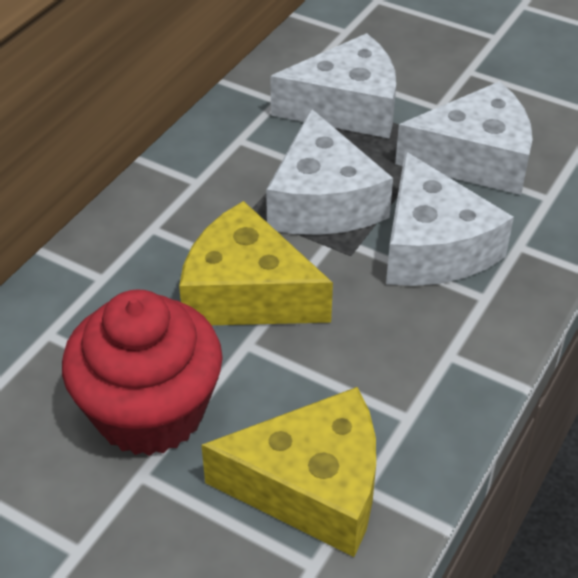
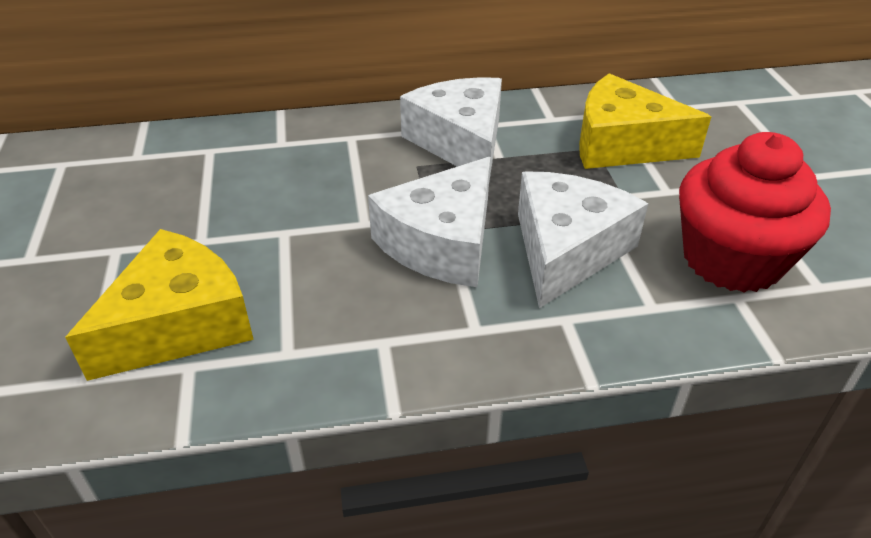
white cheese: 4 -> 3

